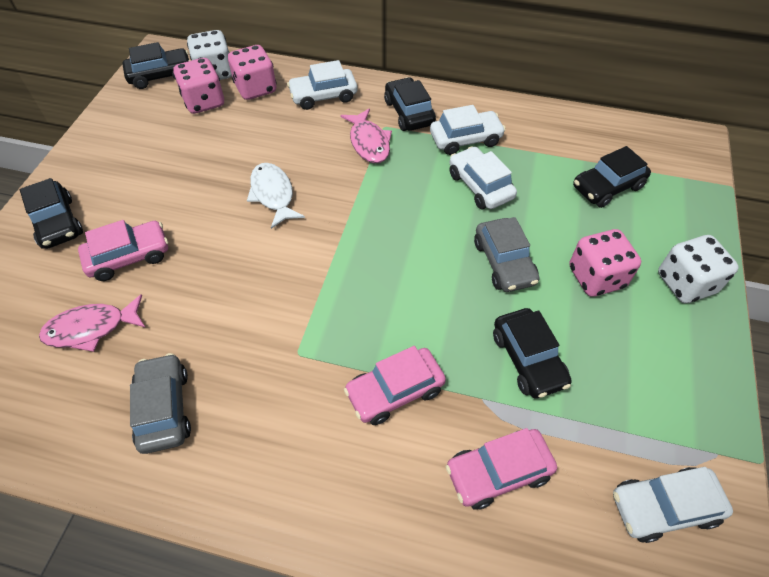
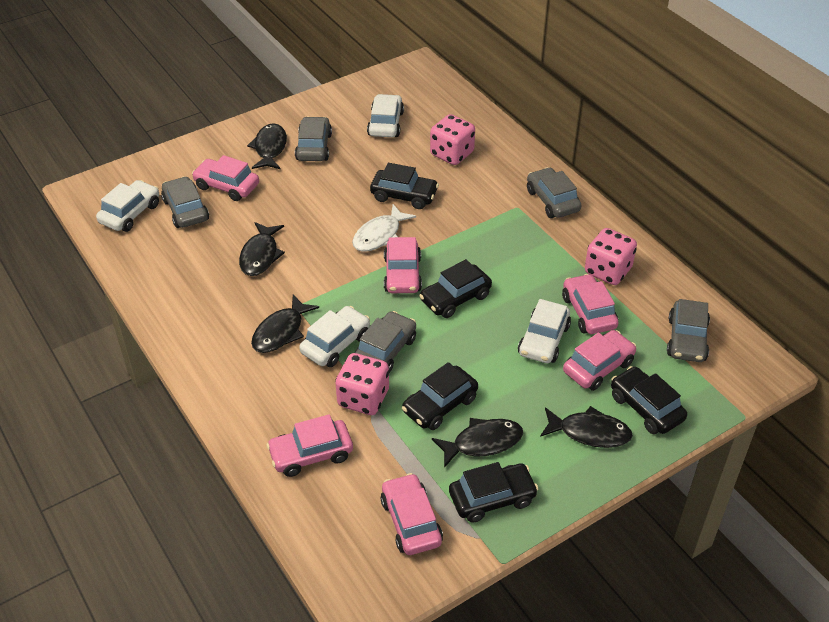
black fish: 0 -> 5
grey car: 2 -> 5
pink car: 3 -> 6
pink fish: 2 -> 0
white dice: 2 -> 0

